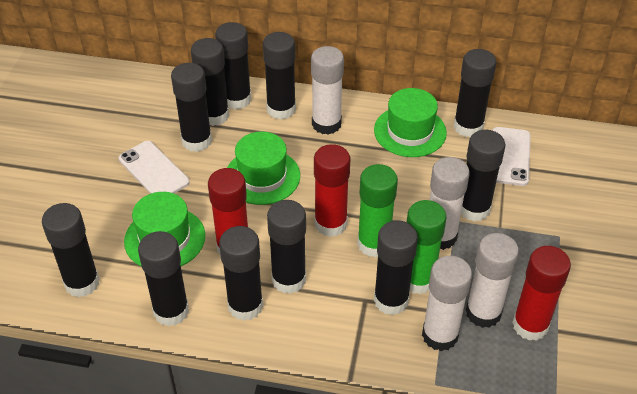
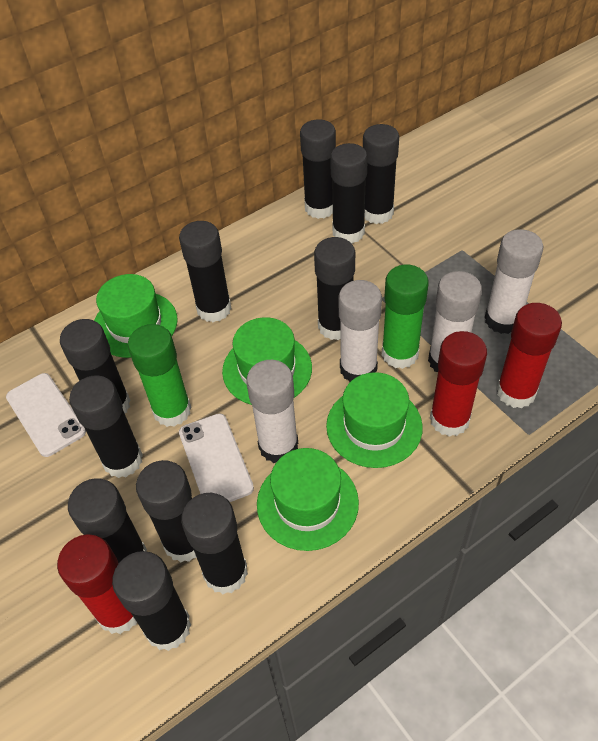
green hat: 3 -> 4

